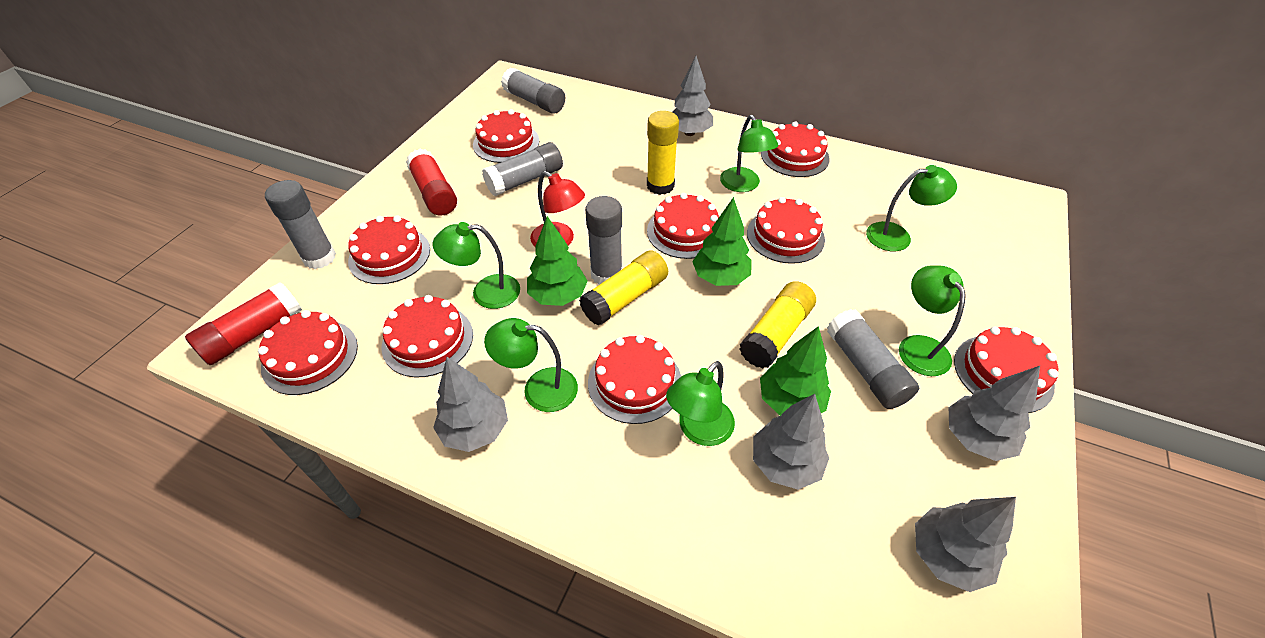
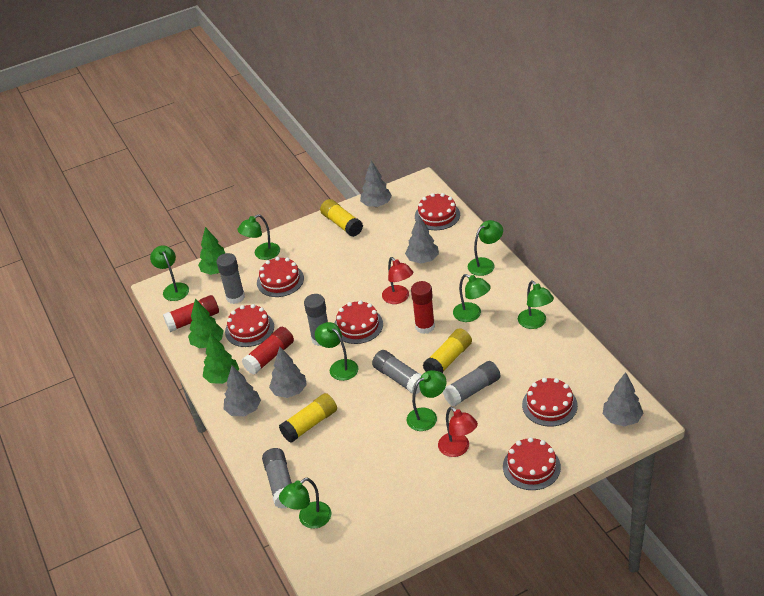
green lamp: 6 -> 8
red cake: 9 -> 6
red glue stick: 2 -> 3
red lamp: 1 -> 2

